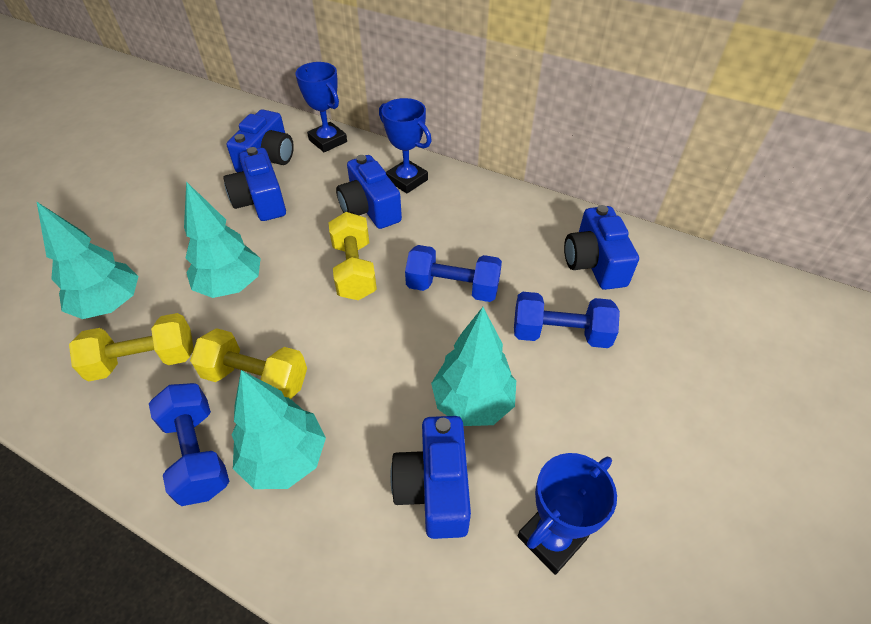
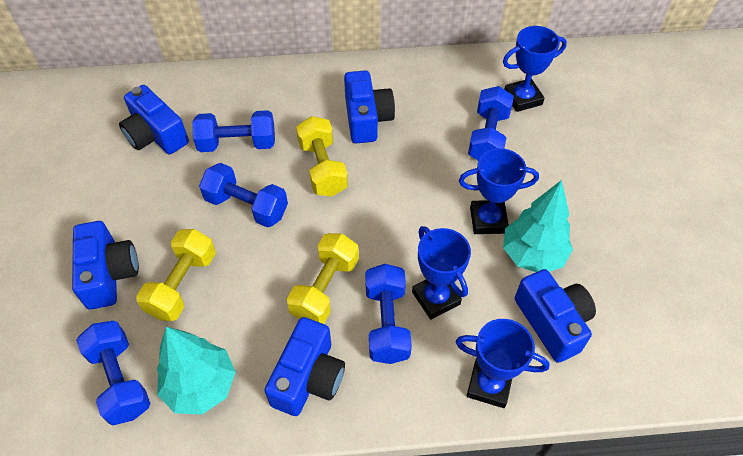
blue dumbbell: 3 -> 5
blue trophy: 3 -> 4
turquoise tree: 4 -> 2

